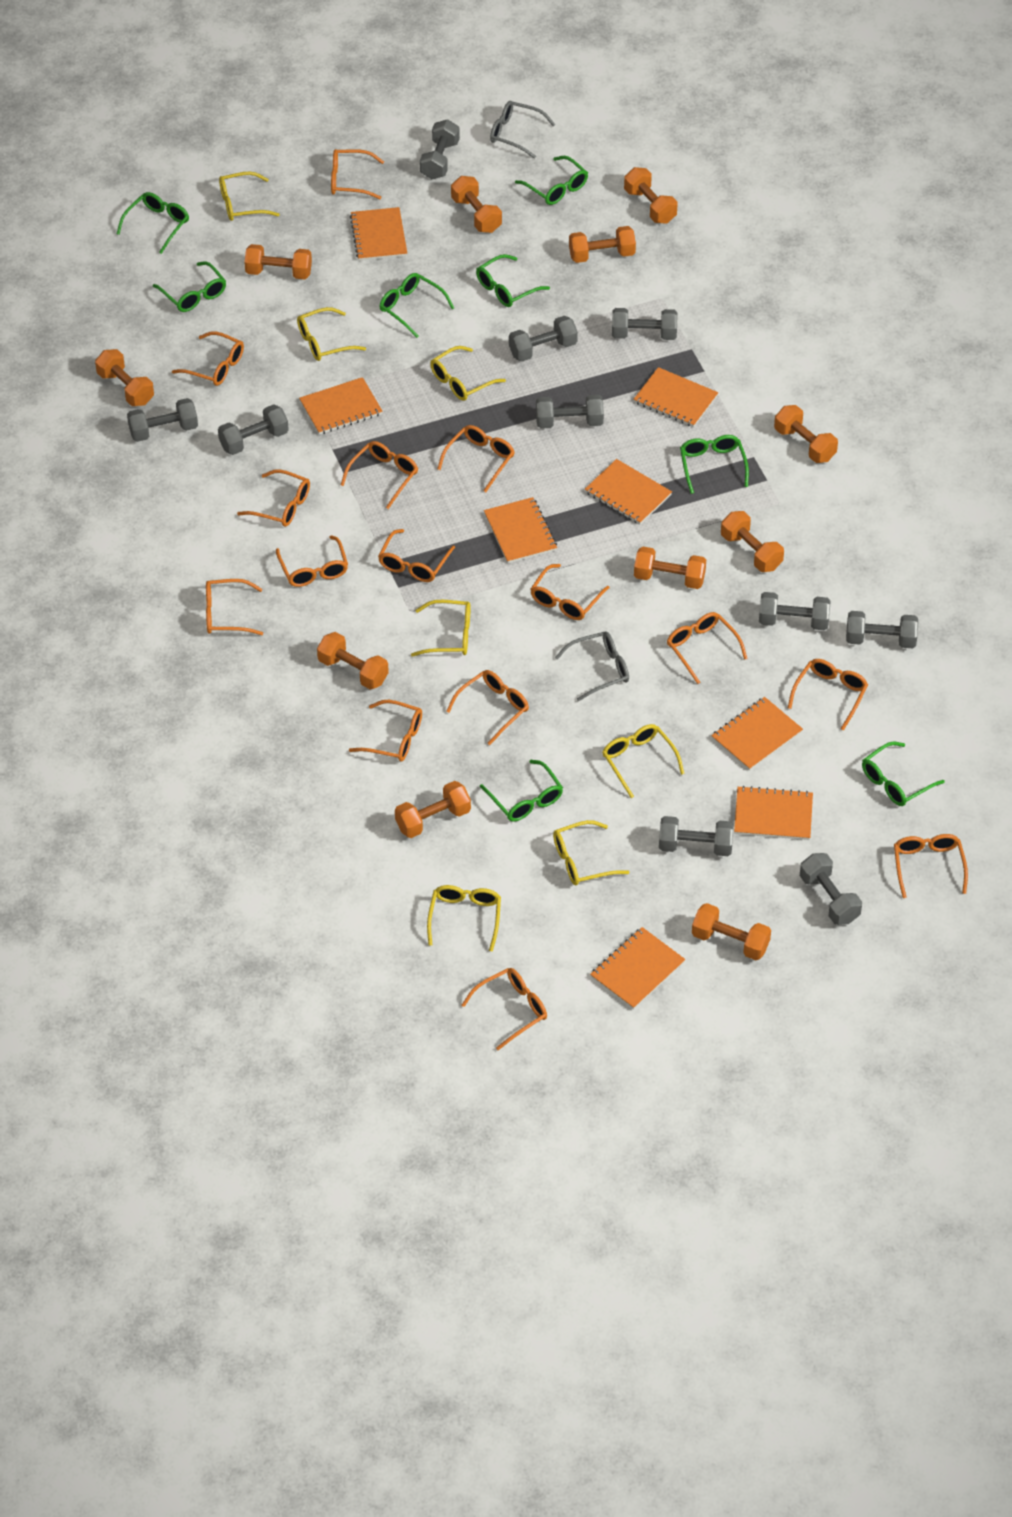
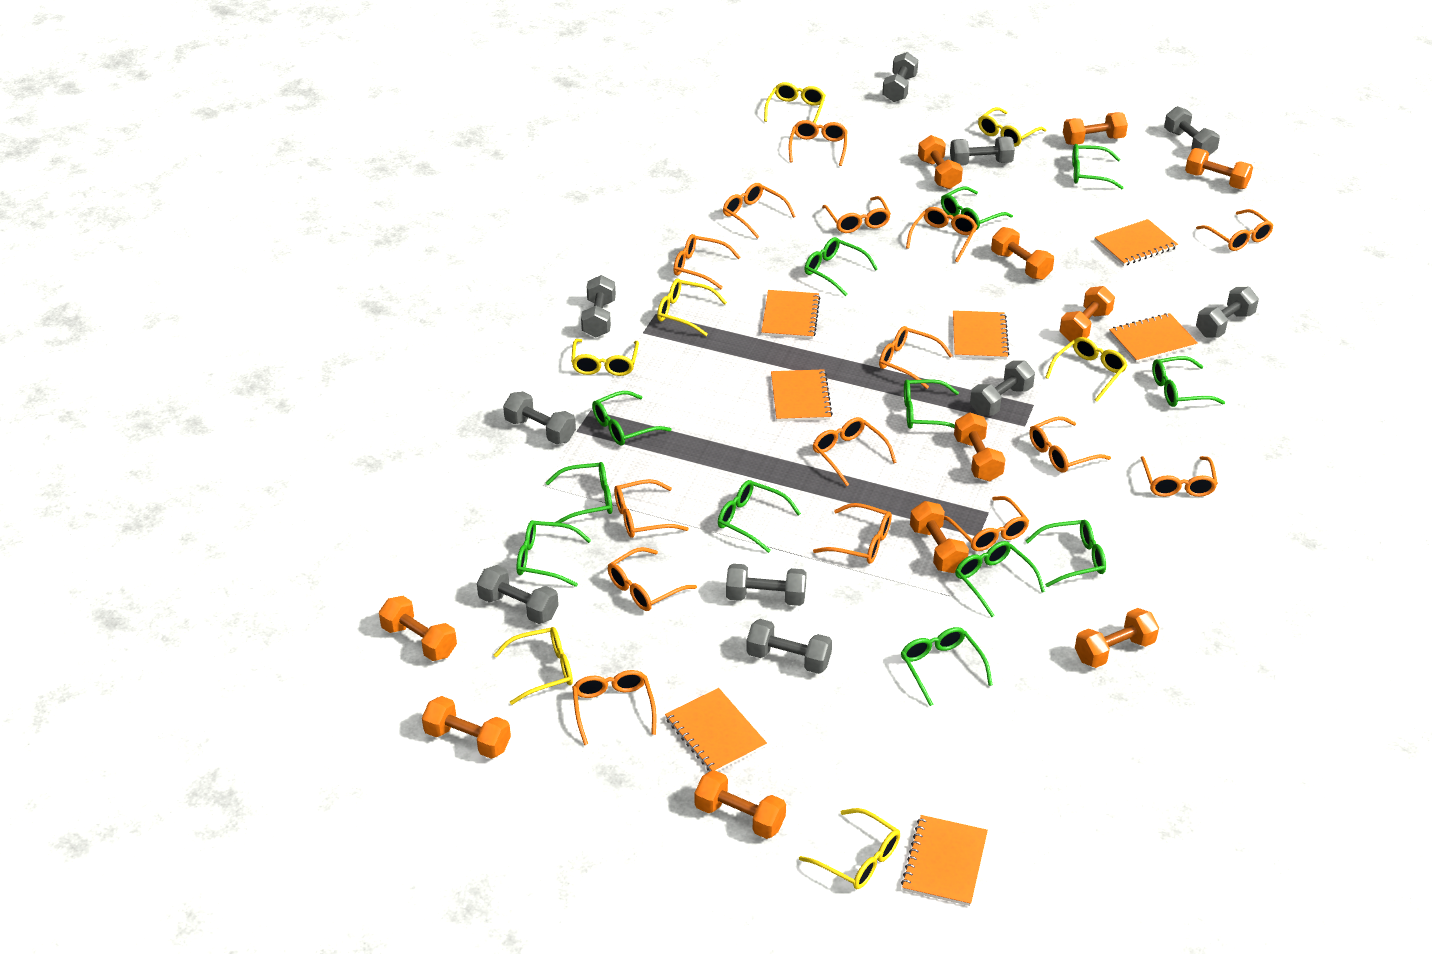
green glasses: 8 -> 12
grey glasses: 2 -> 0
orange notebook: 8 -> 7

